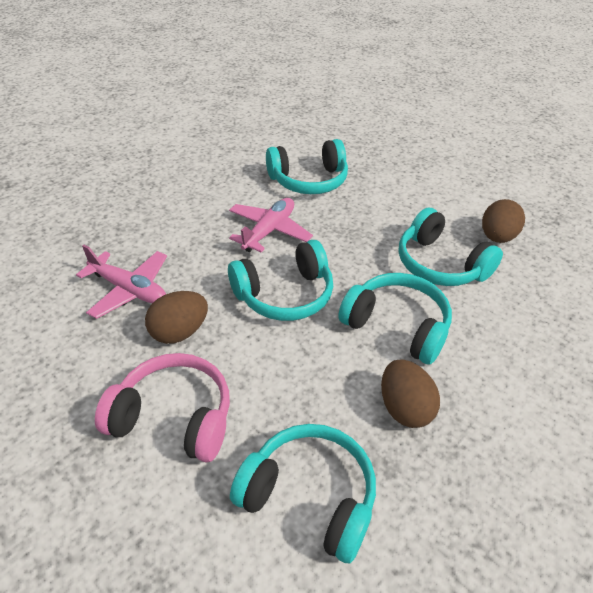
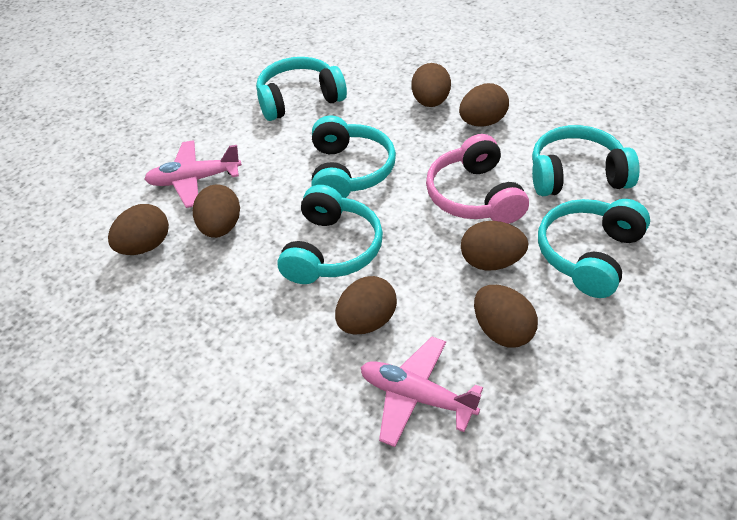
brown egg: 3 -> 7

